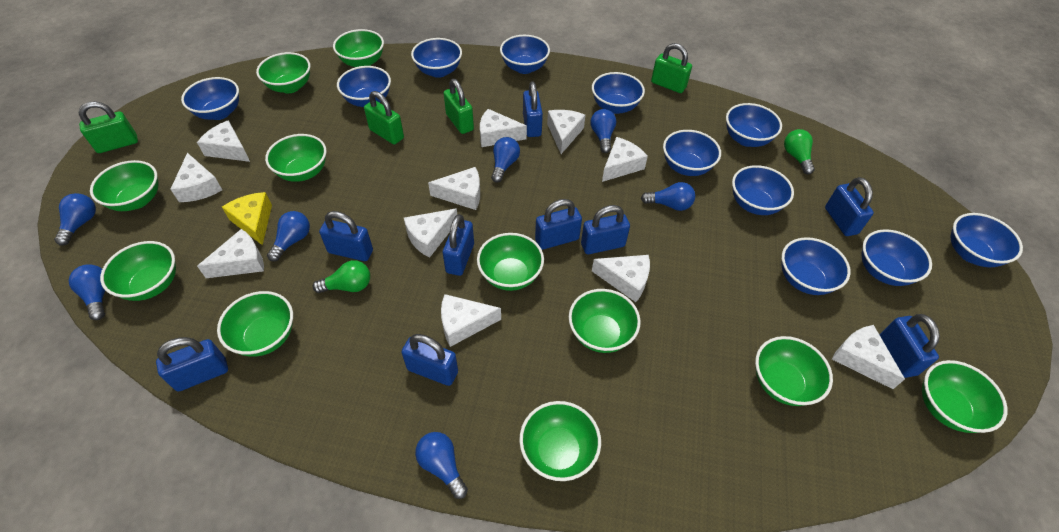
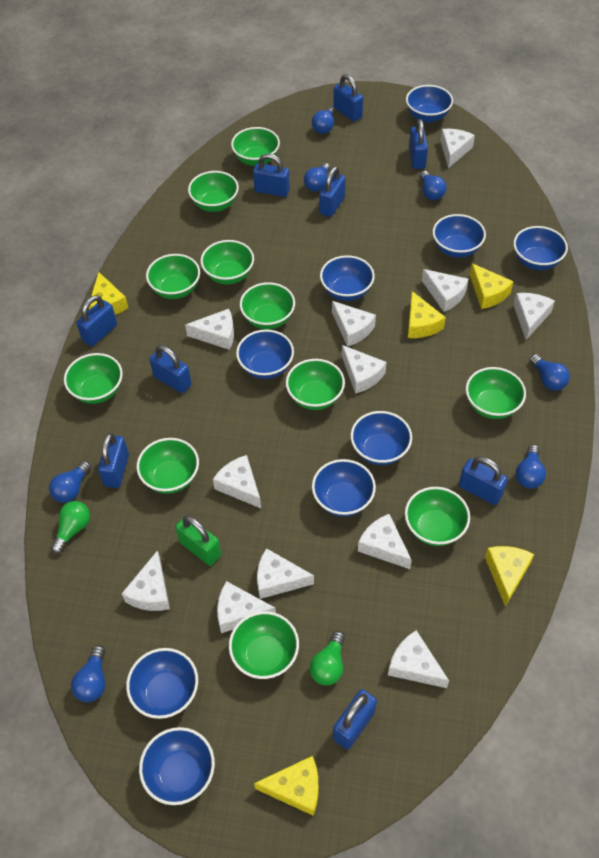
blue bowl: 11 -> 9
green padlock: 4 -> 1
white cheese: 11 -> 12
yellow cheese: 1 -> 5

